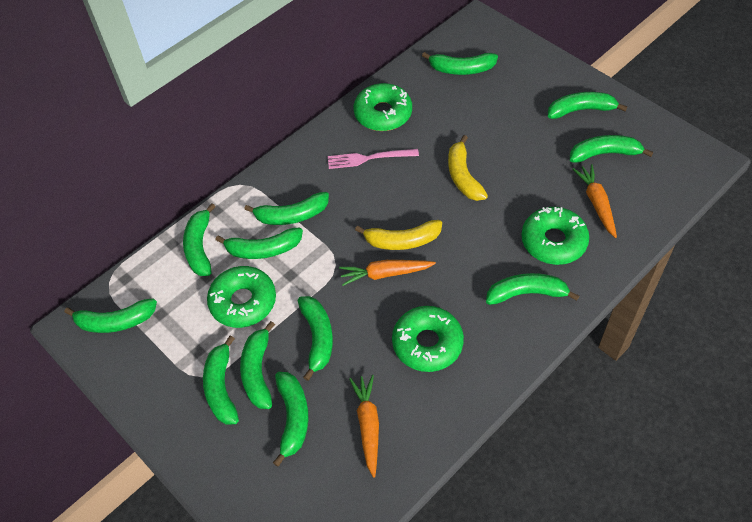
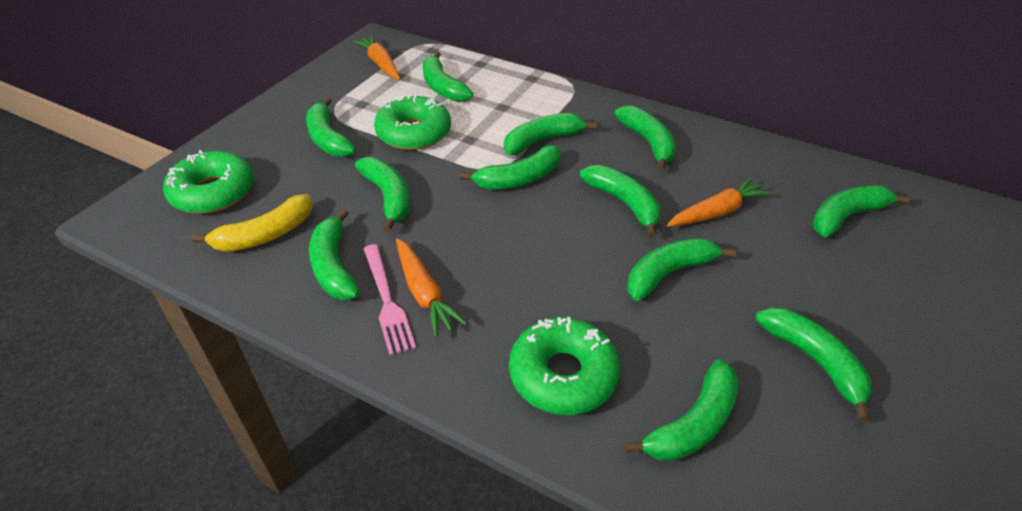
green donut: 4 -> 3
yellow banana: 2 -> 1

